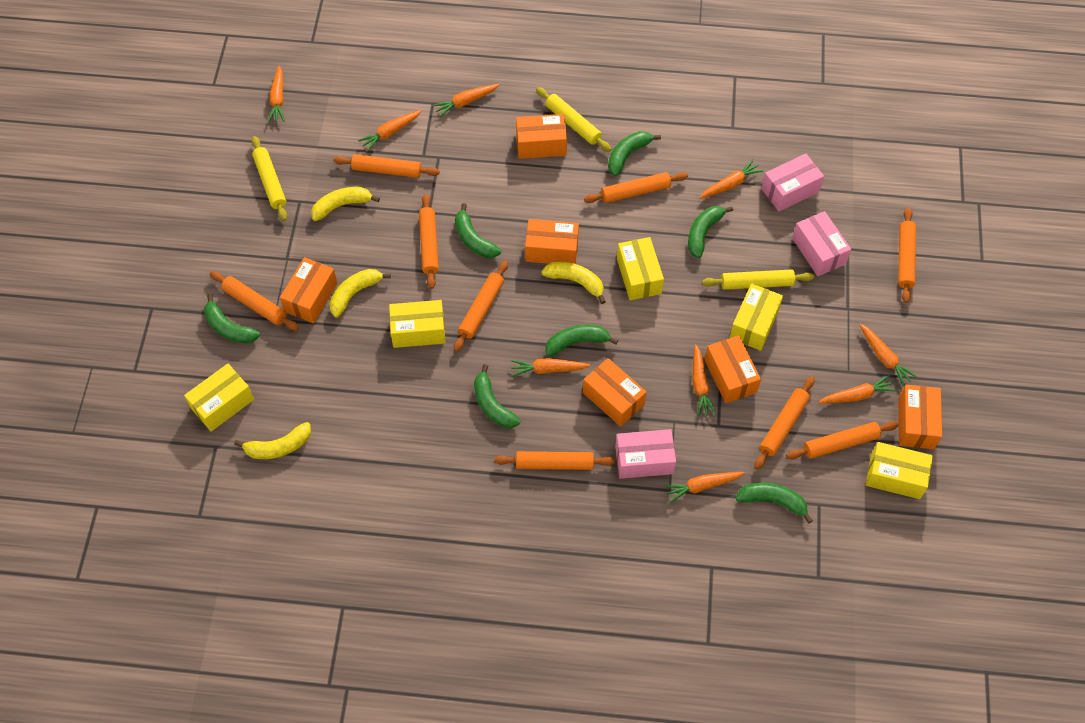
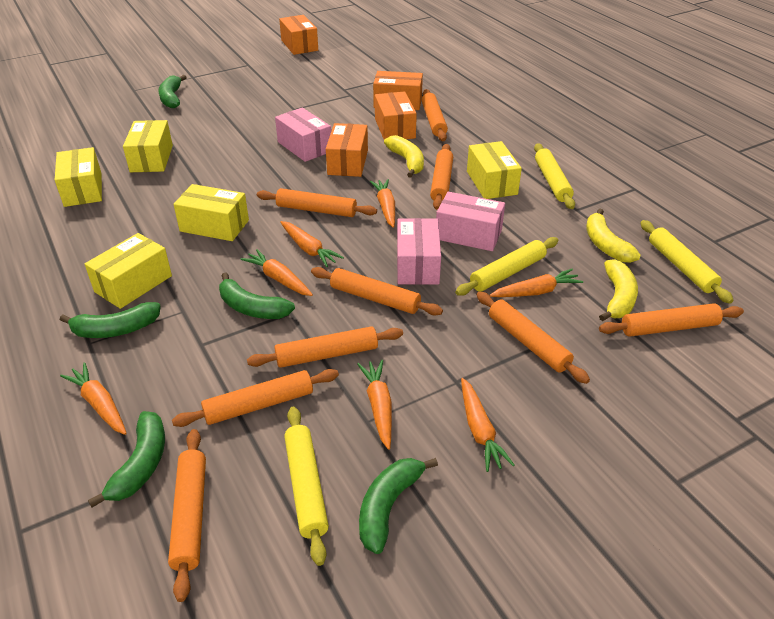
green banana: 7 -> 5
orange box: 6 -> 4
orange carrot: 9 -> 7
yellow banana: 4 -> 3
yellow rolling pin: 3 -> 4

